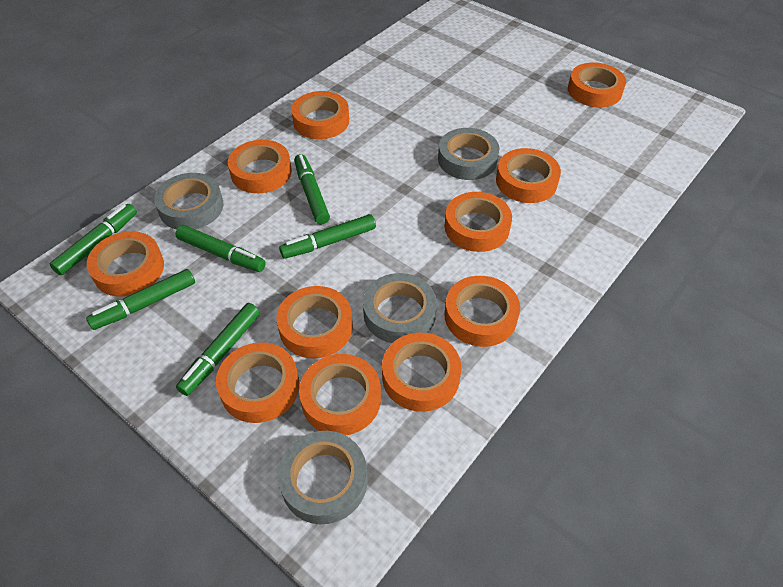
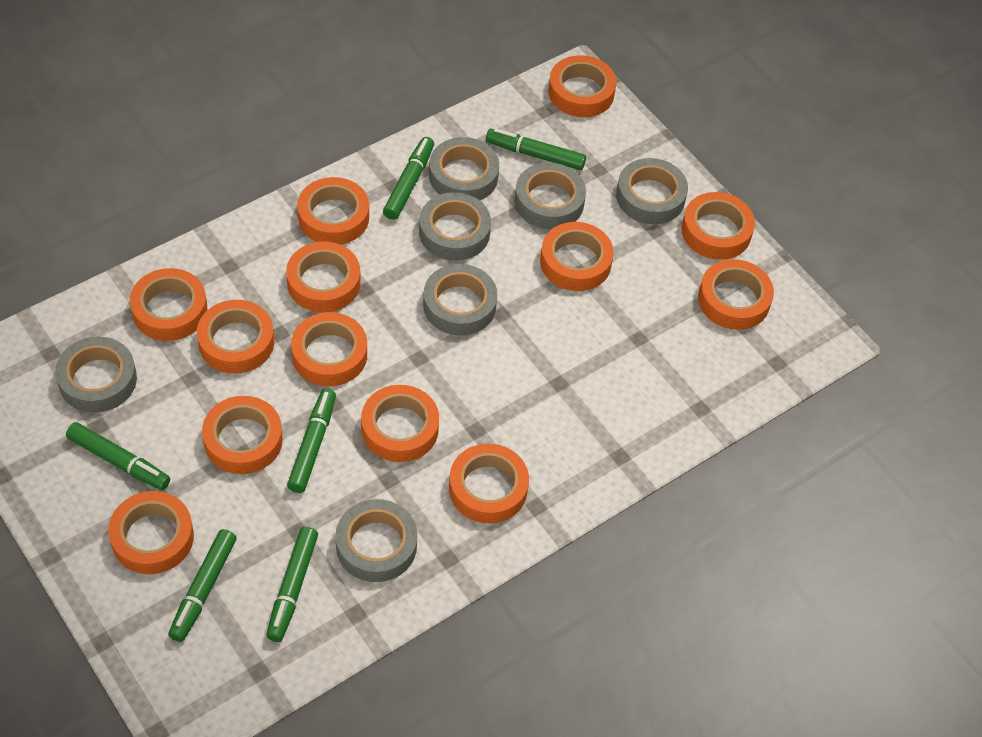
grey tape: 4 -> 7
orange tape: 11 -> 13

